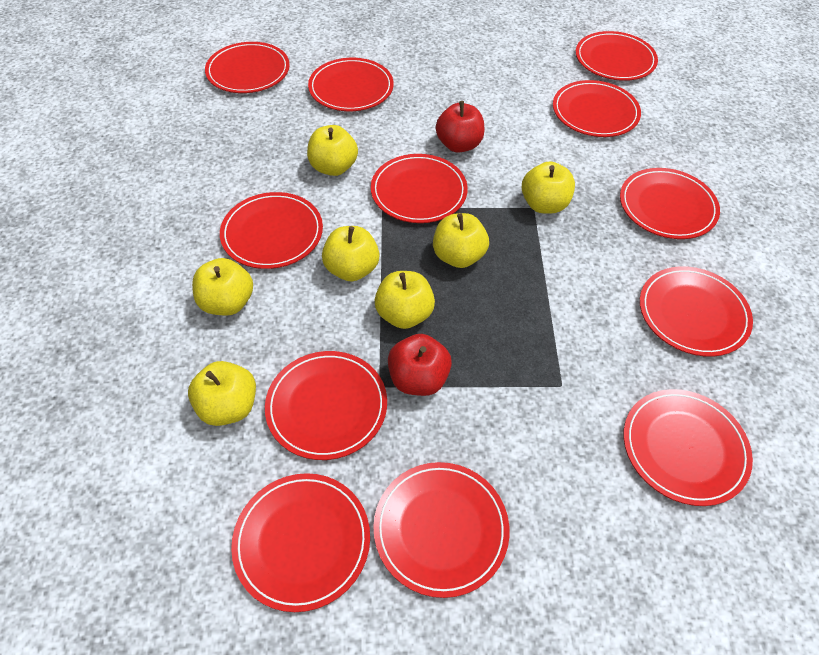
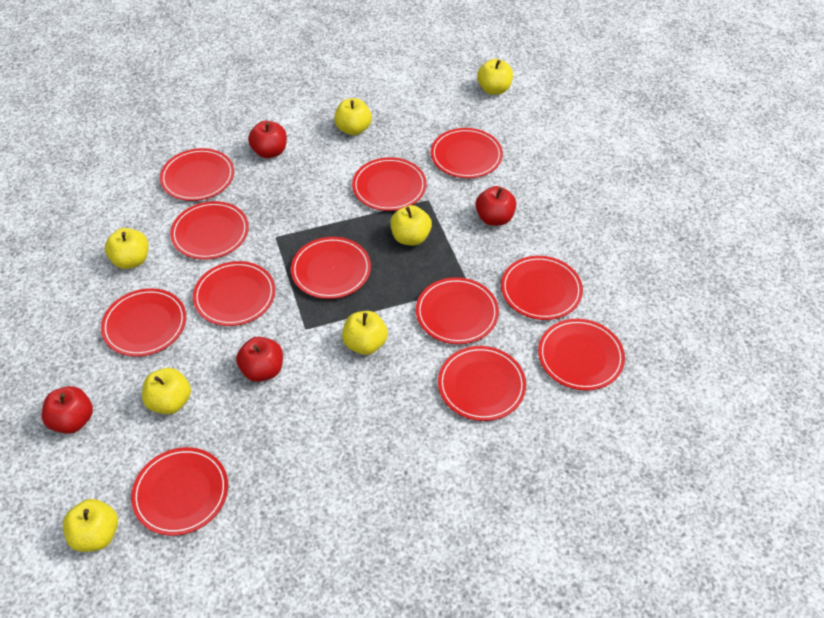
red apple: 2 -> 4

